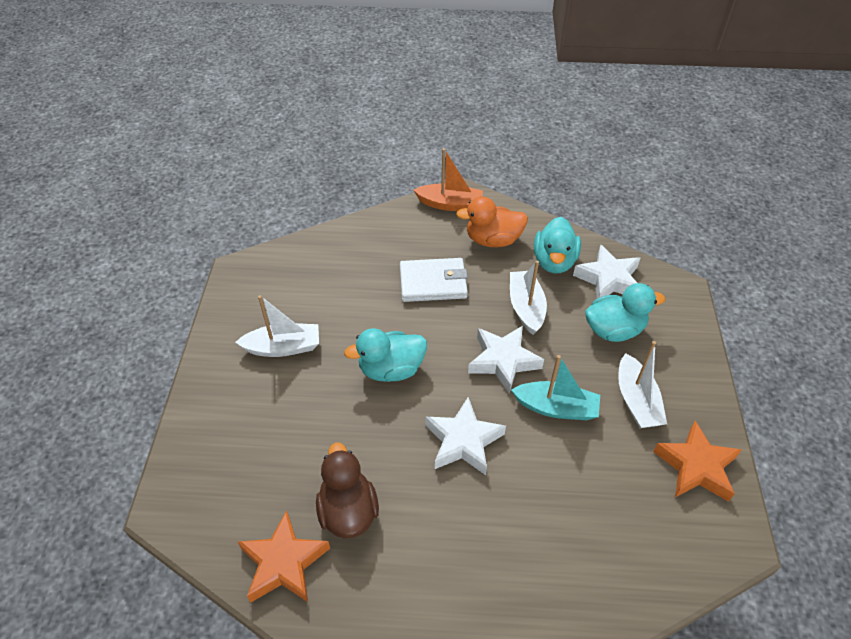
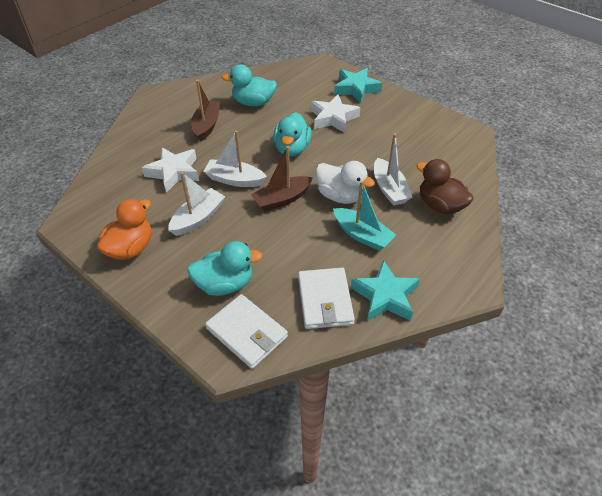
brown boat: 0 -> 2
orange boat: 1 -> 0
orange star: 2 -> 0
turquoise star: 0 -> 2
white duck: 0 -> 1
white star: 3 -> 2
white wallet: 1 -> 2

